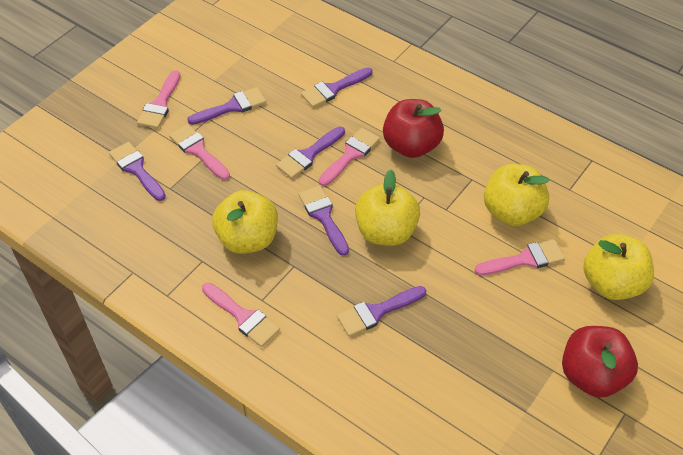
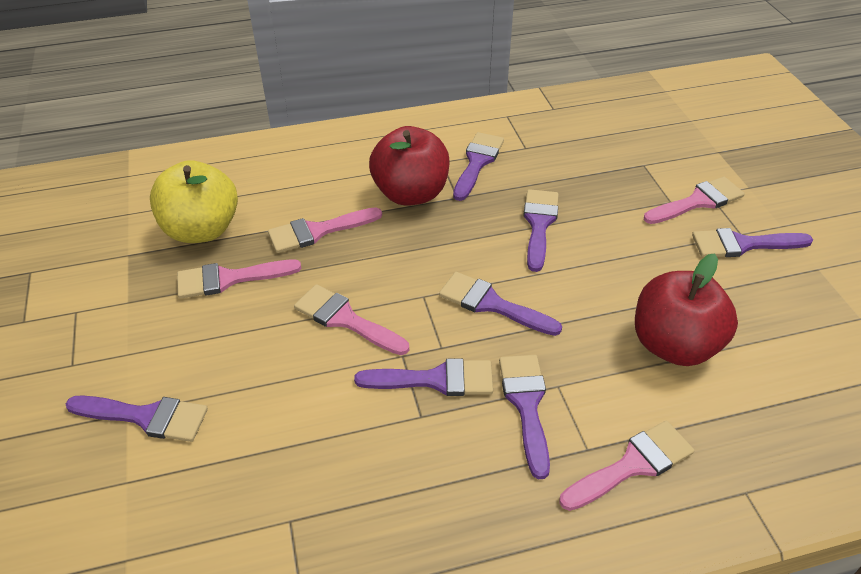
purple brush: 6 -> 7
yellow apple: 4 -> 1

